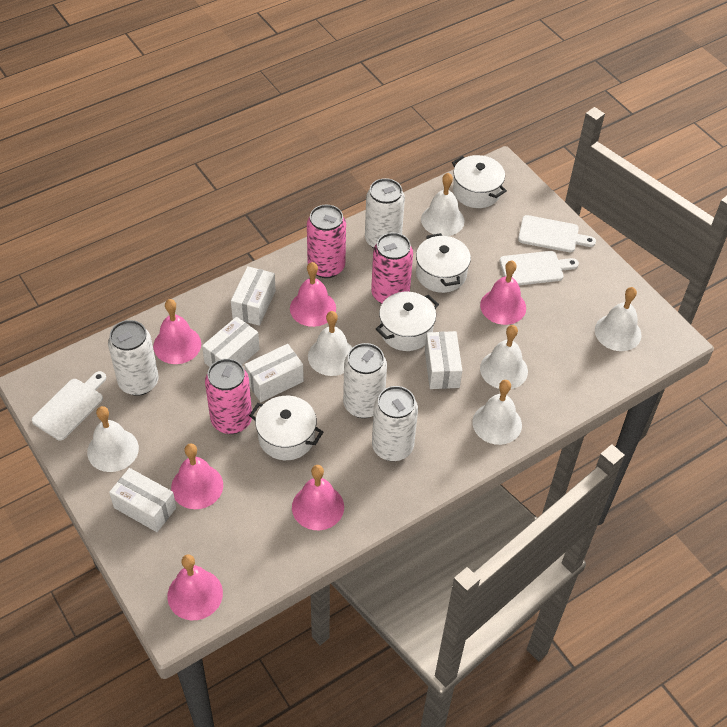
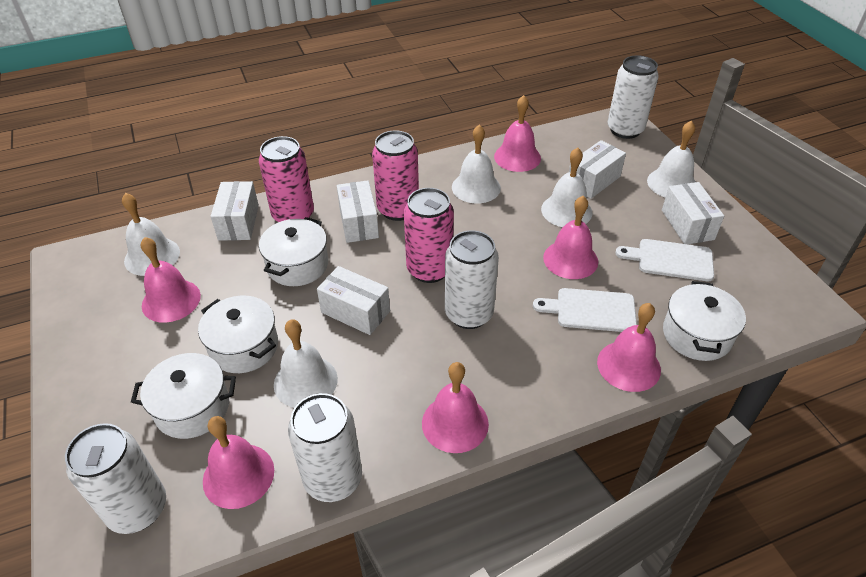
white bell: 6 -> 5
white cutting board: 3 -> 2

